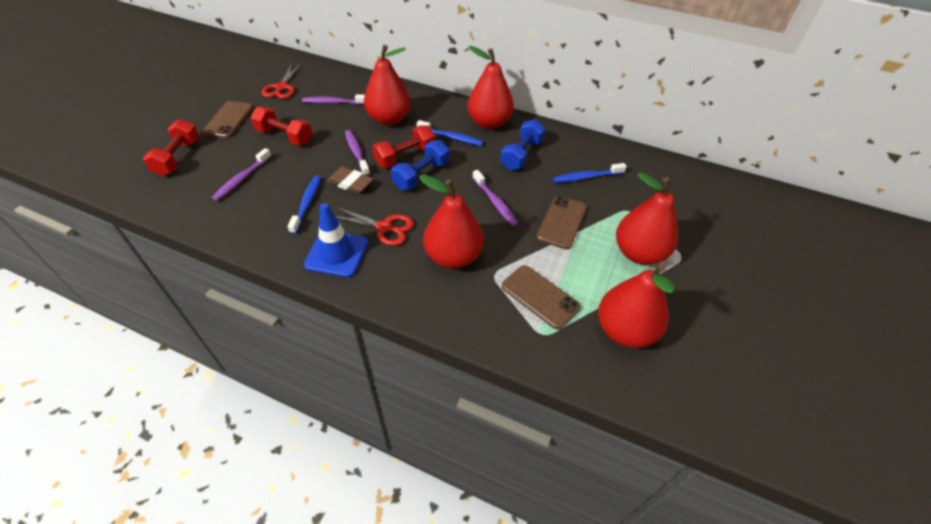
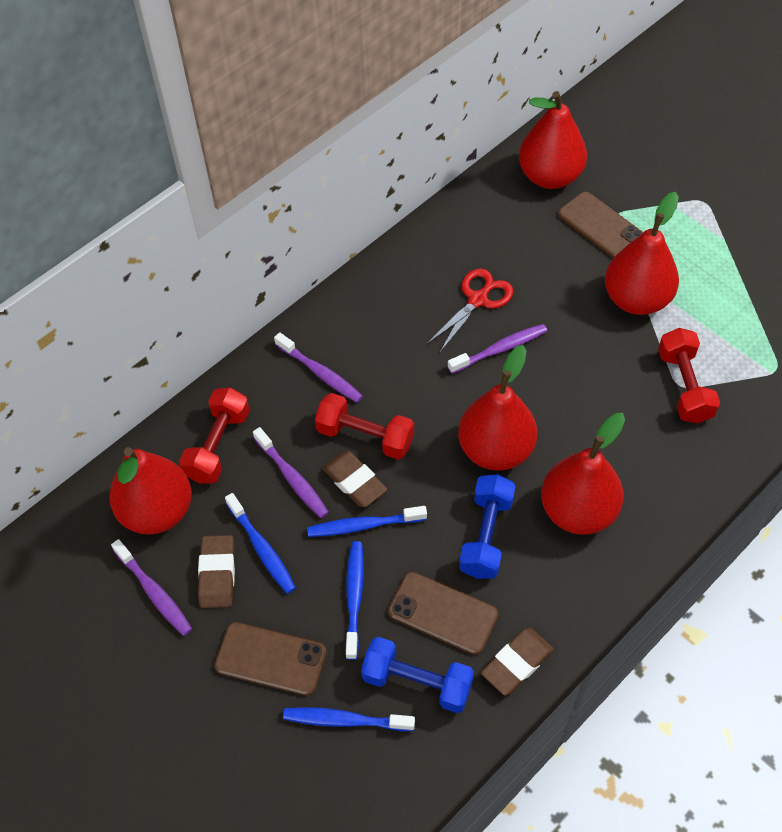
blue toothbrush: 3 -> 4
blue traffic cone: 1 -> 0
brown eraser: 1 -> 3
red scissors: 2 -> 1

